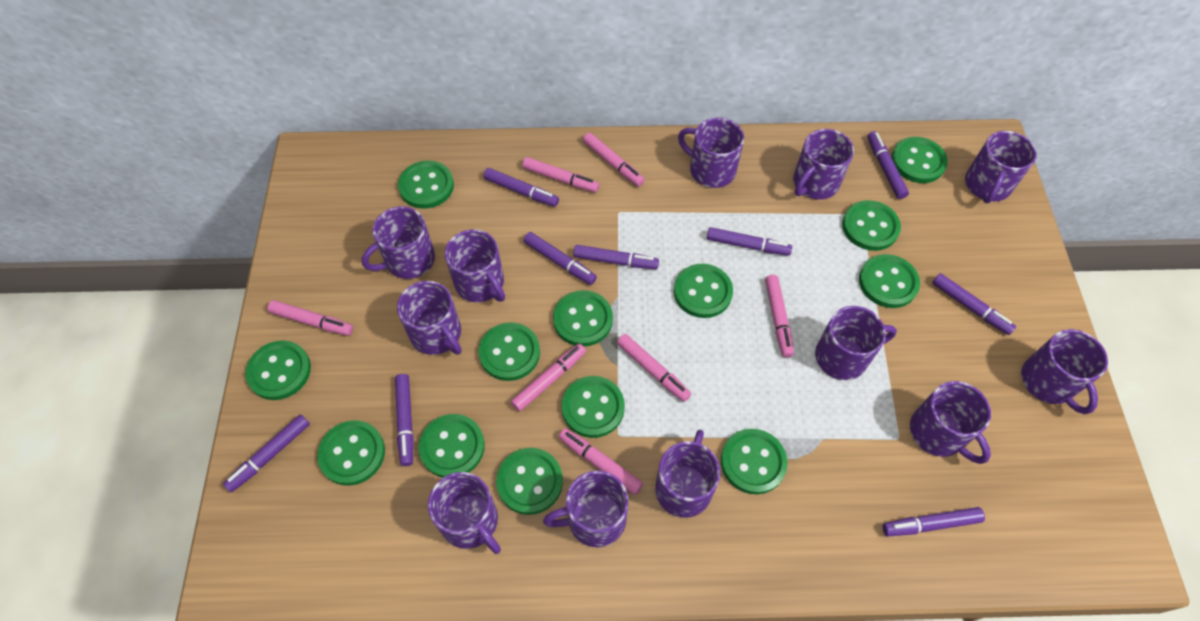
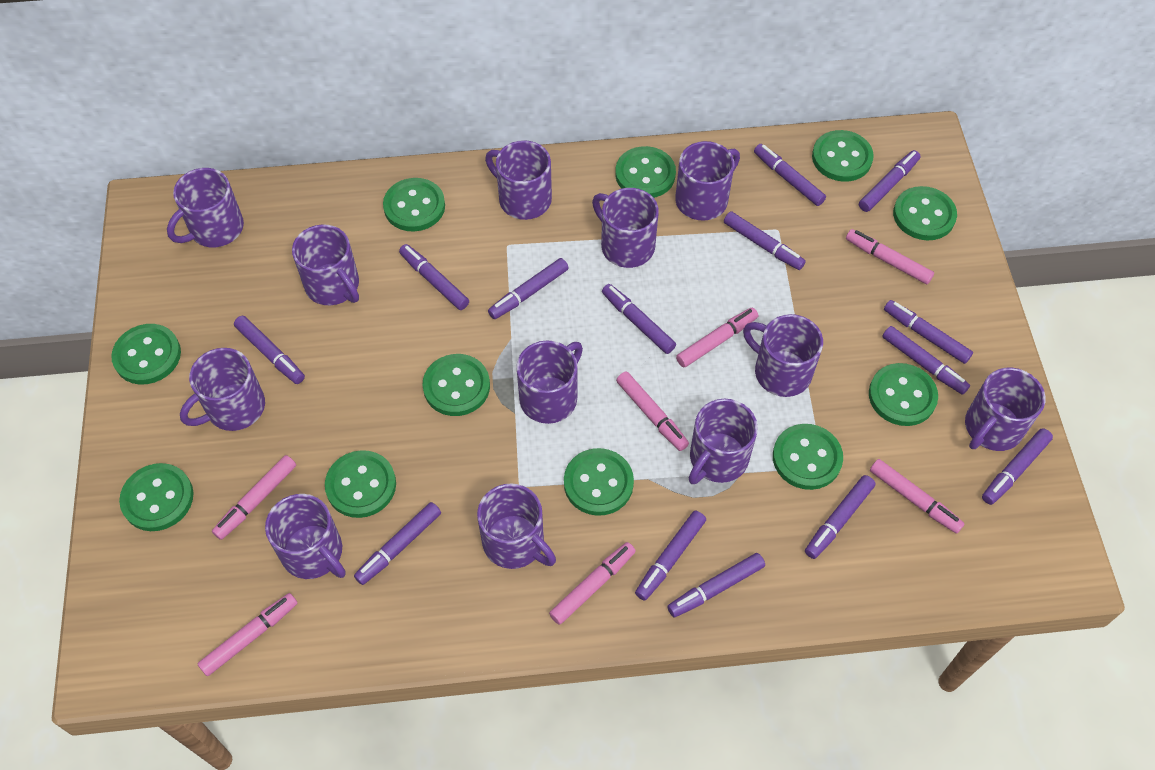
green button: 13 -> 11
purple marker: 9 -> 14

